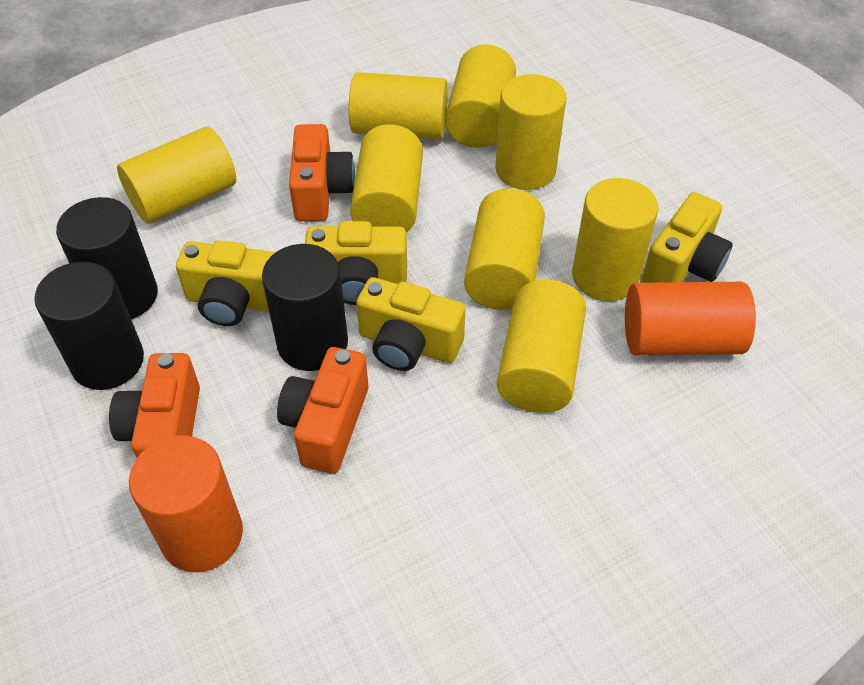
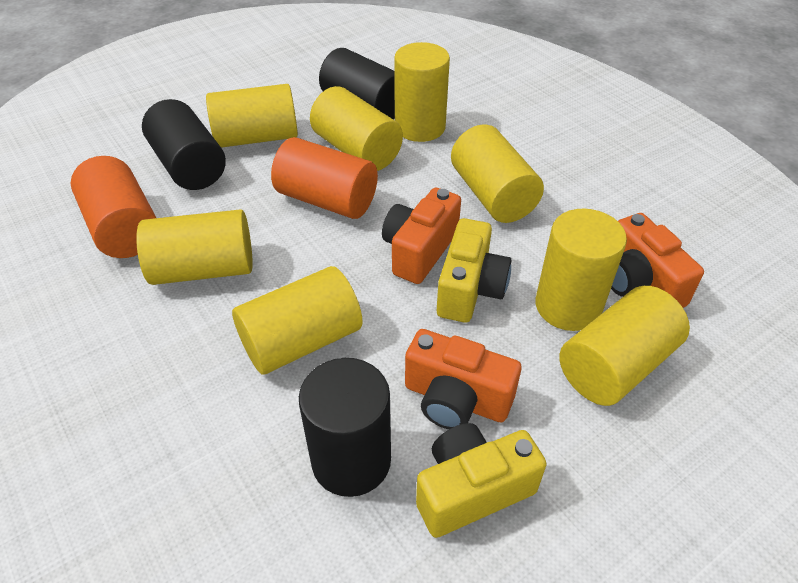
yellow camera: 4 -> 2

